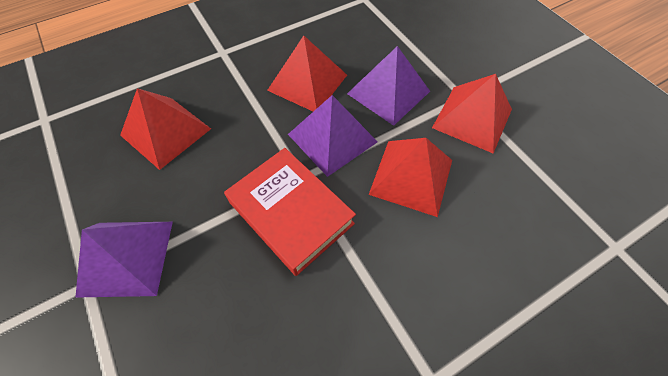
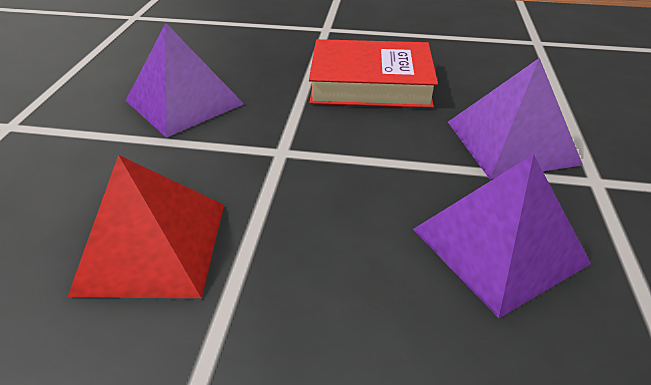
red pyramid: 4 -> 1

